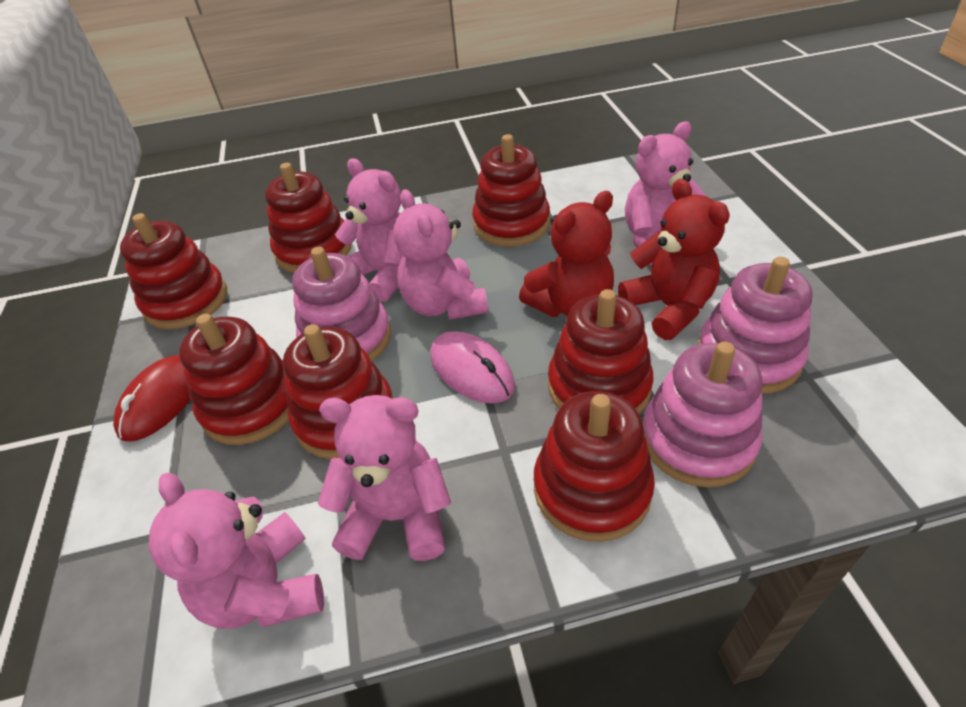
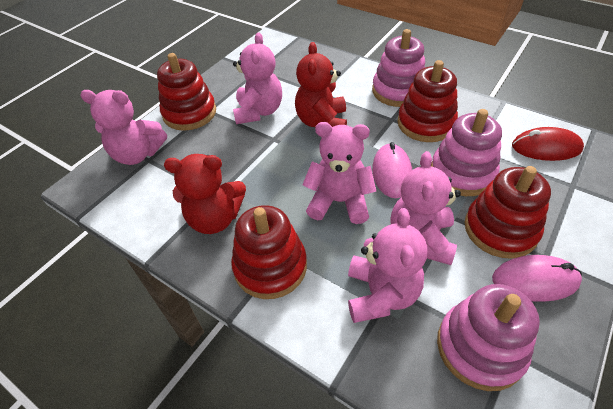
pink mouse: 1 -> 2
red stacking toy: 7 -> 4

